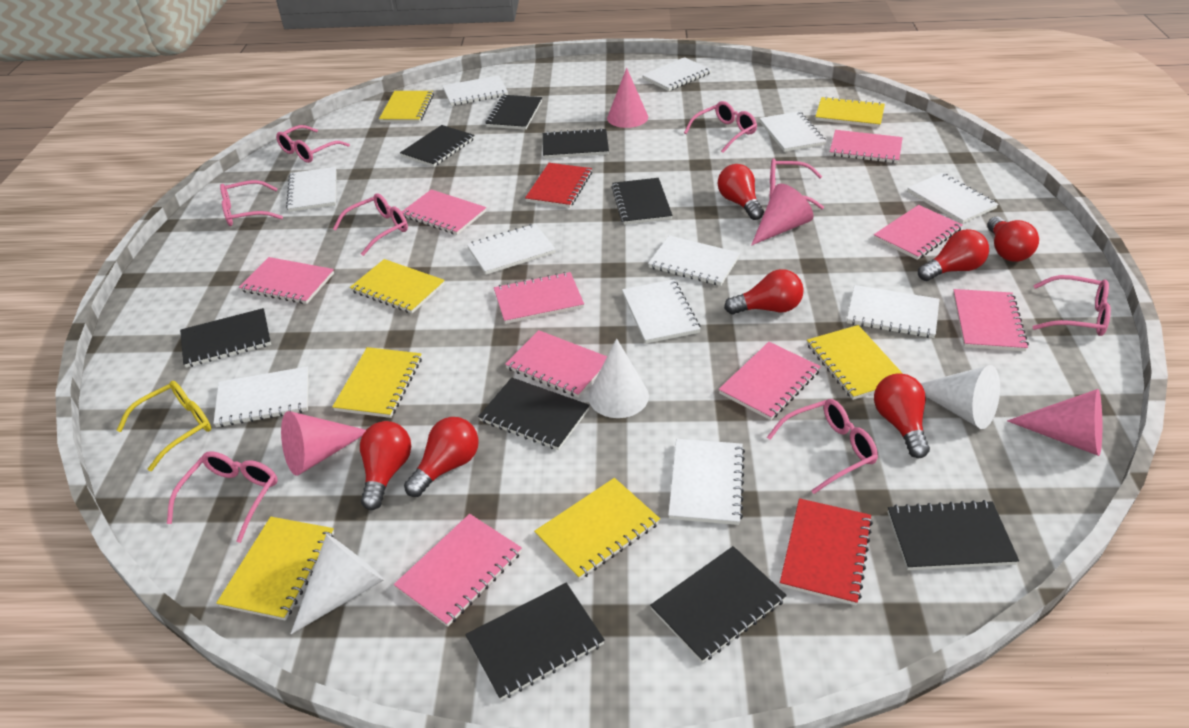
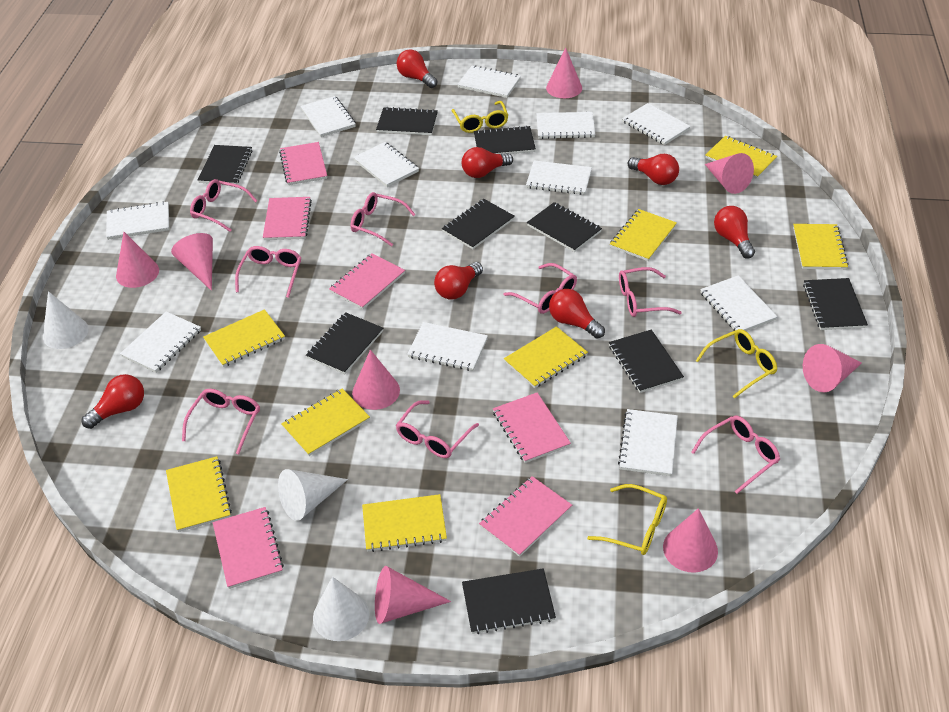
pink cone: 4 -> 8
pink notebook: 9 -> 6
red notebook: 2 -> 0
yellow glasses: 1 -> 3
yellow notebook: 7 -> 8

